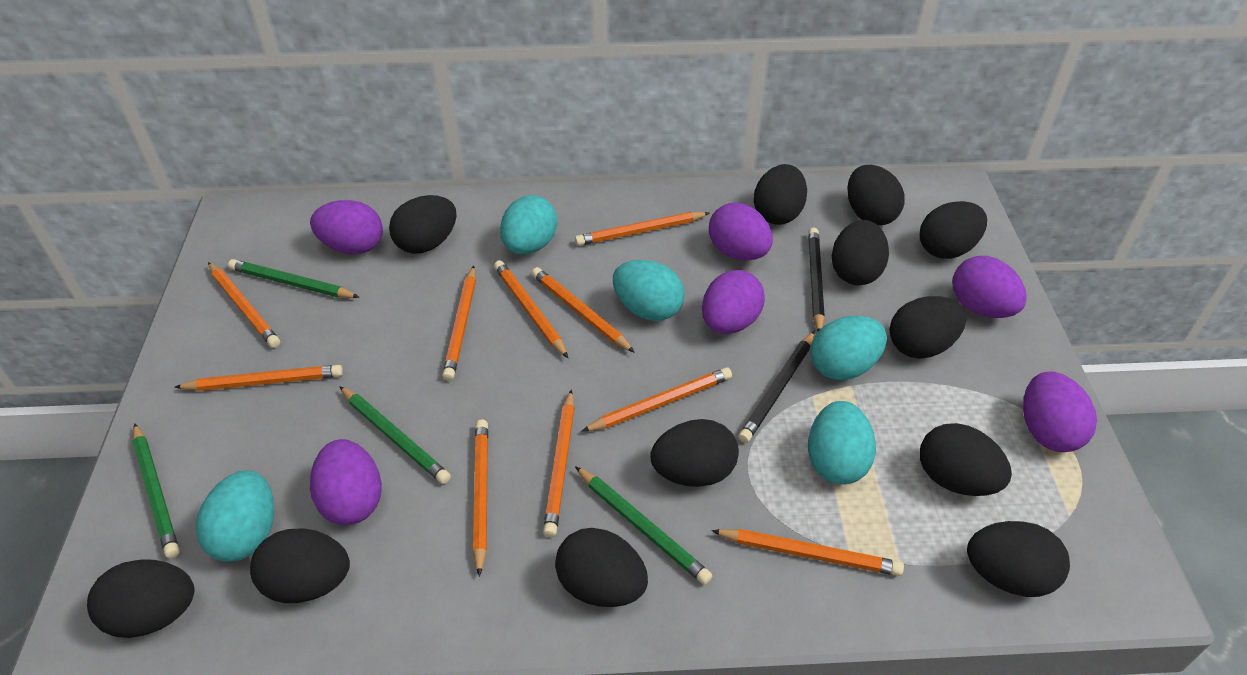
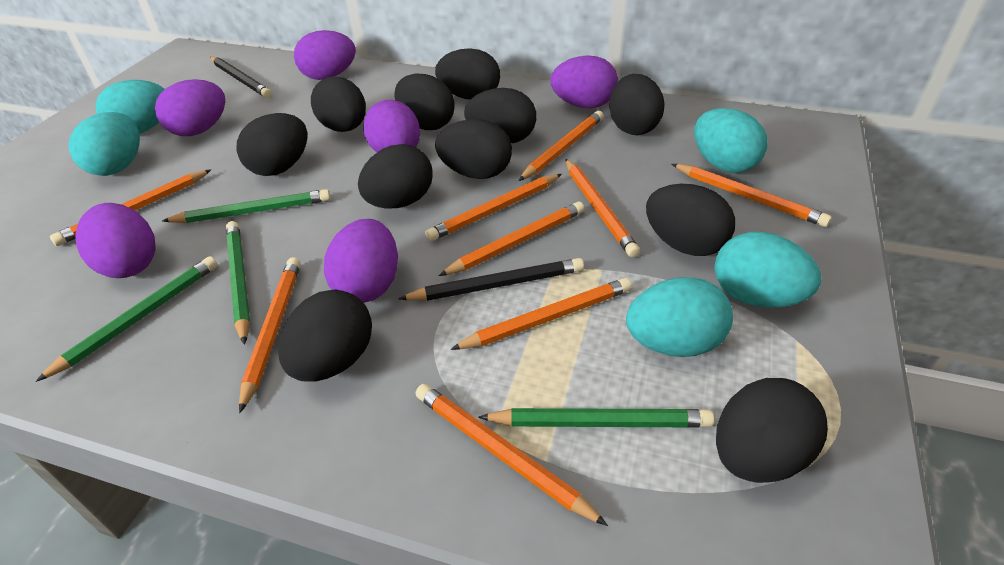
black egg: 12 -> 11
orange pencil: 10 -> 9

